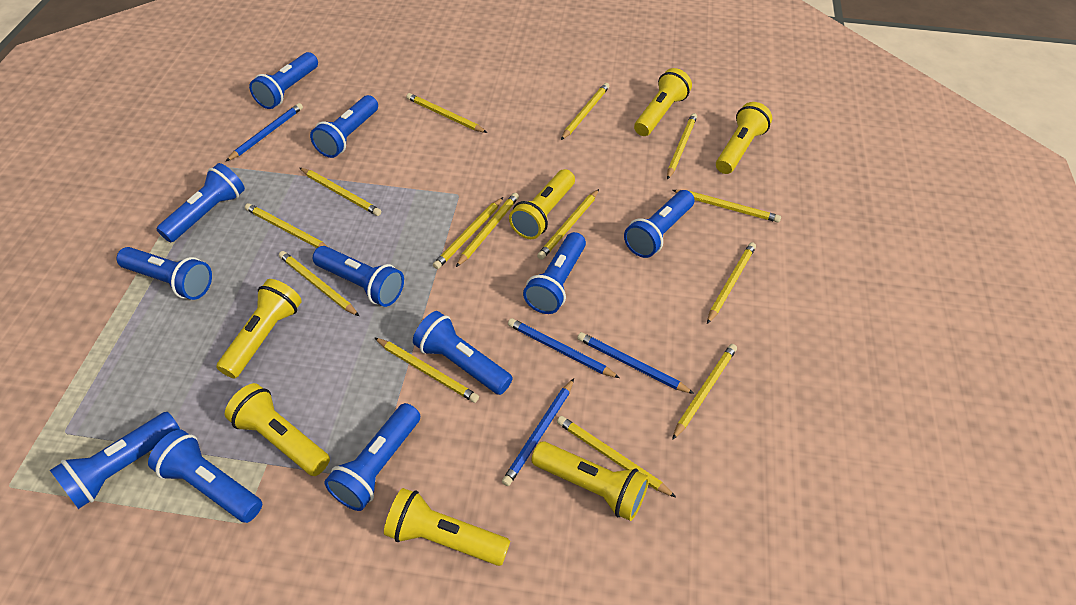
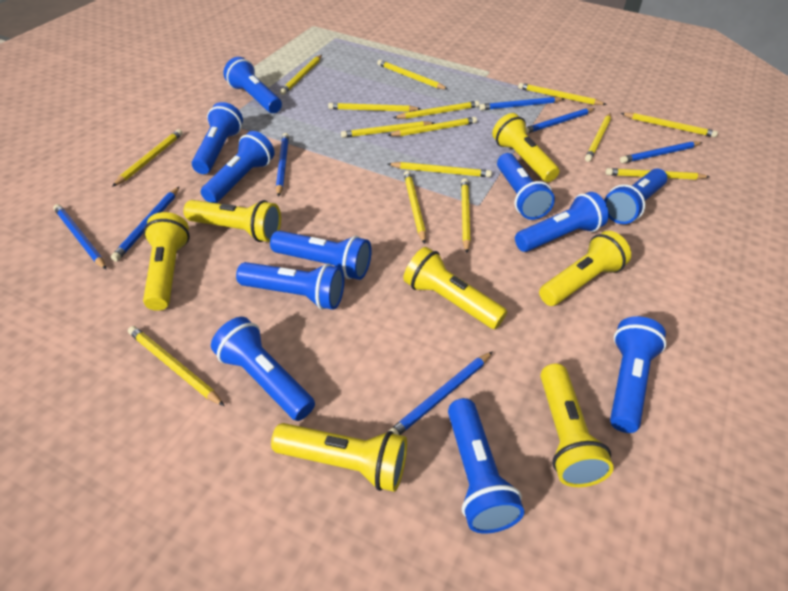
blue pencil: 4 -> 7
yellow pencil: 14 -> 15

